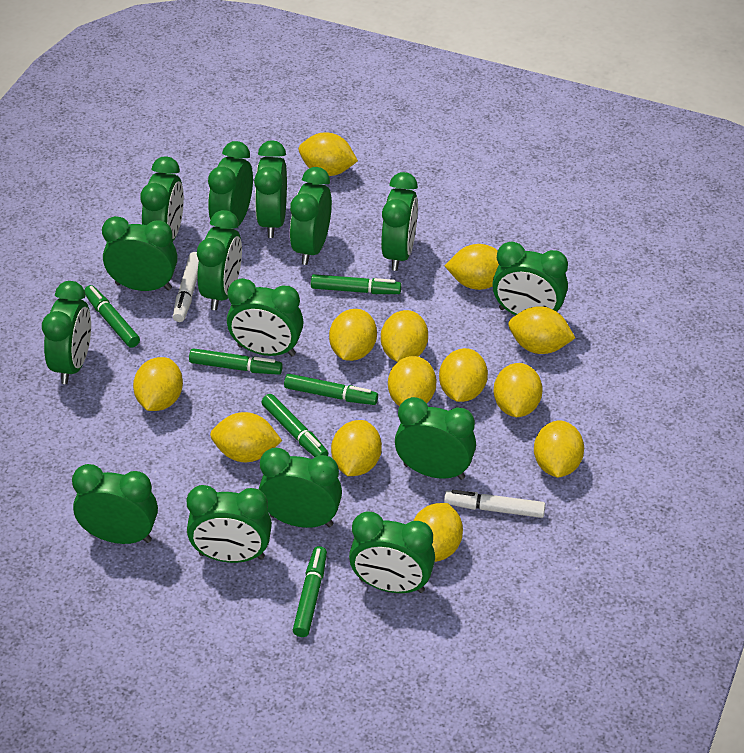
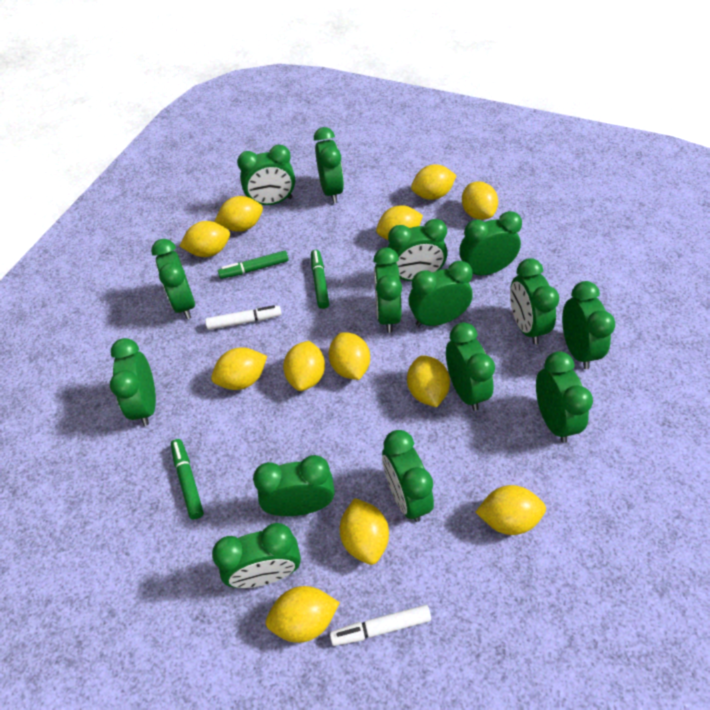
green marker: 6 -> 3
yellow lemon: 13 -> 12

